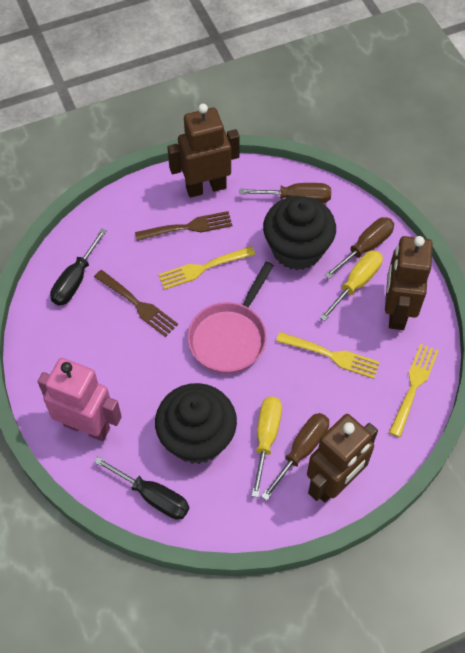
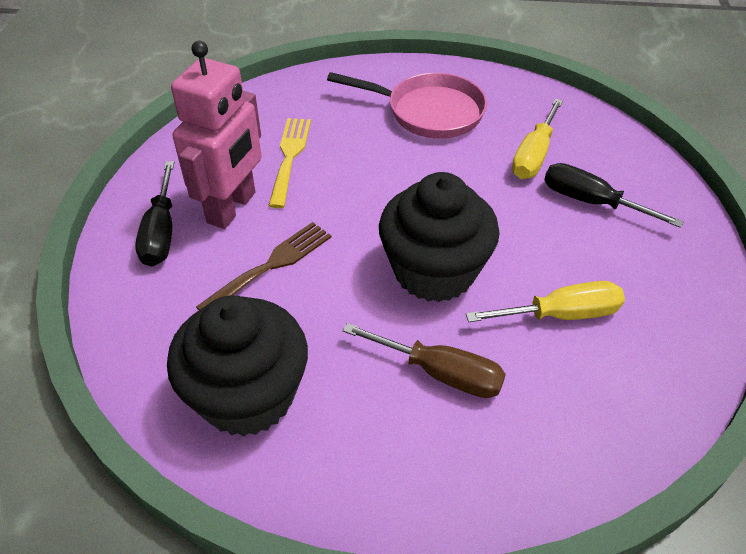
brown fork: 2 -> 1
brown robot: 3 -> 0
brown screwdriver: 3 -> 1
yellow fork: 3 -> 1

